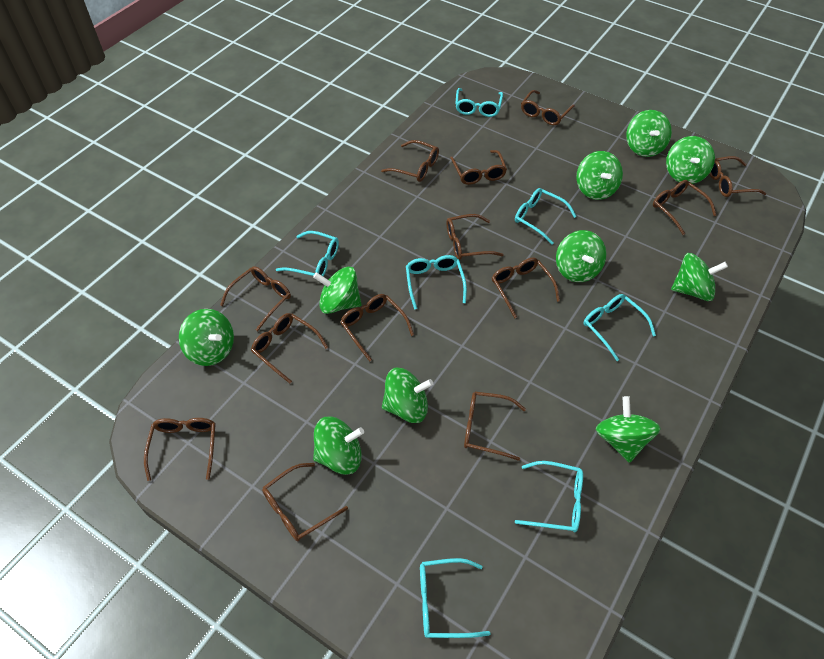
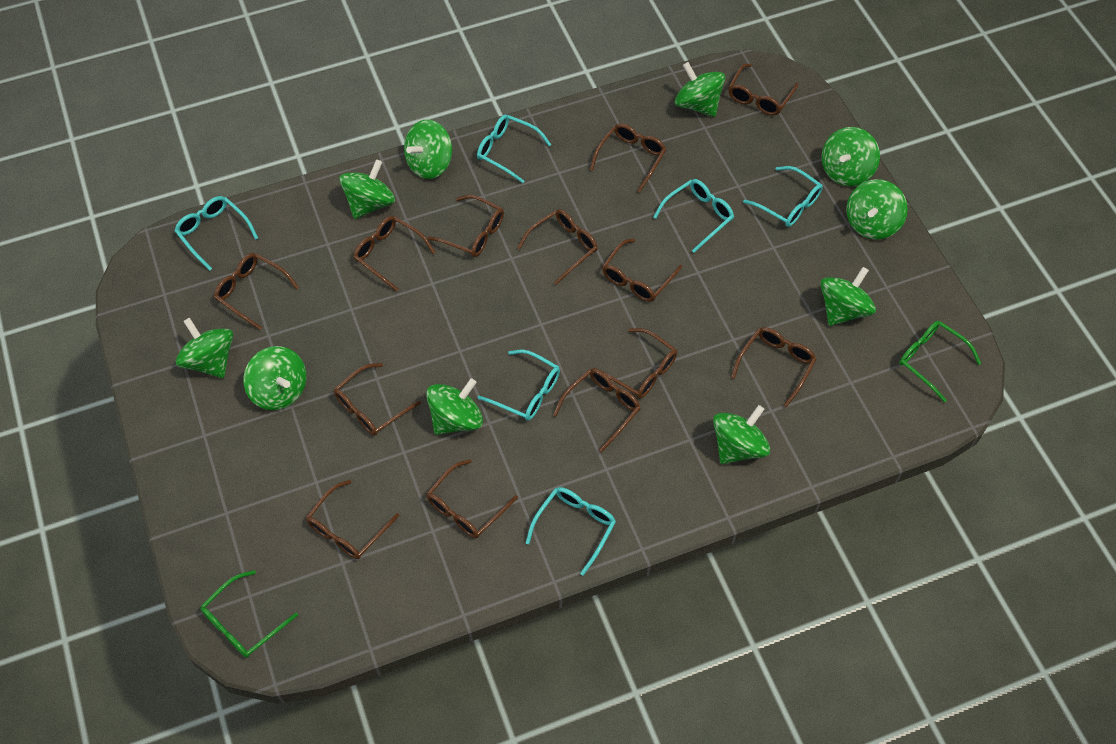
green glasses: 0 -> 2
turquoise glasses: 7 -> 6

